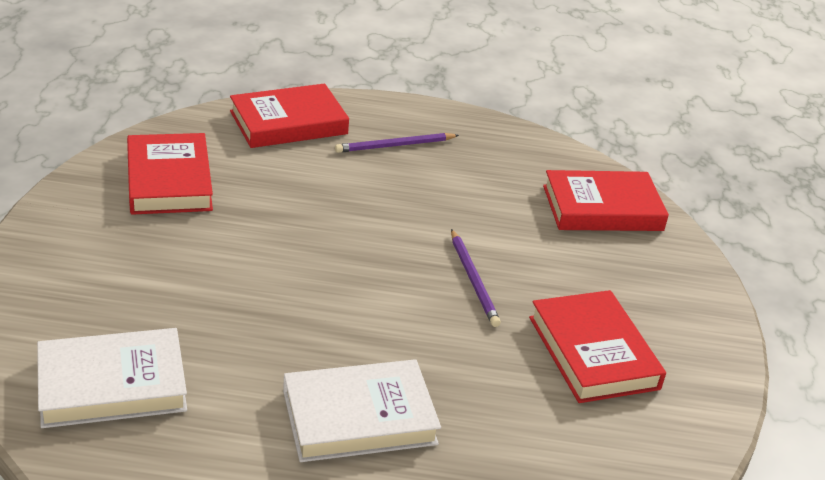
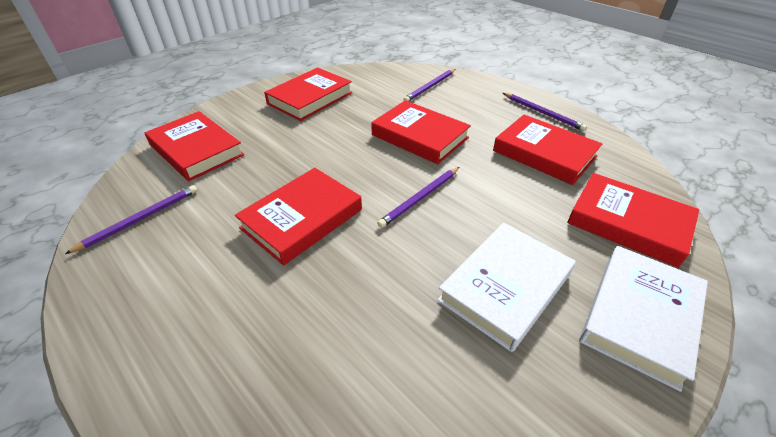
purple pencil: 2 -> 4
red book: 4 -> 6

